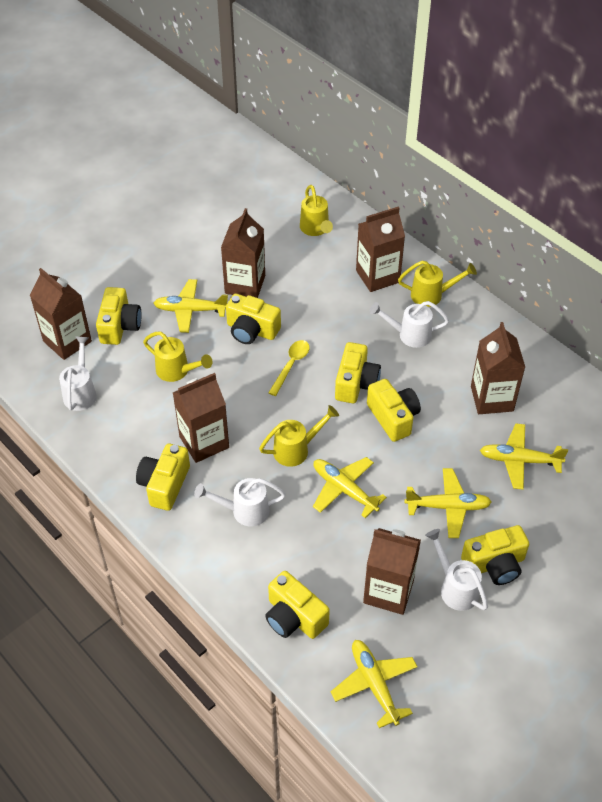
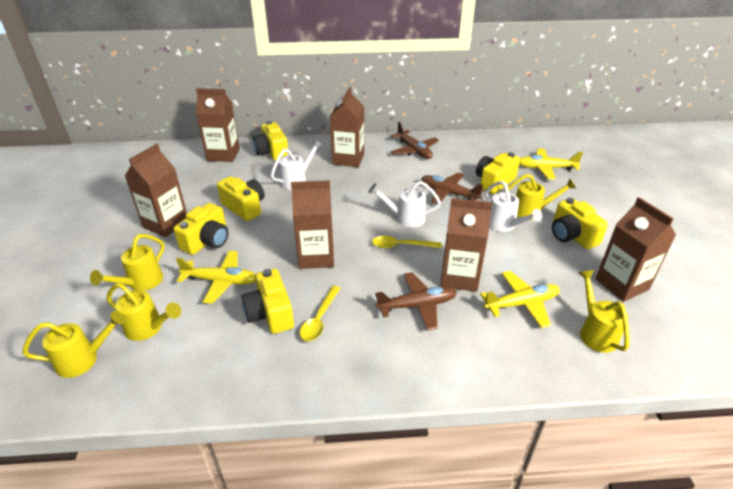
brown plane: 0 -> 3
white watering can: 4 -> 3
yellow camera: 7 -> 6
yellow plane: 5 -> 3
yellow spoon: 1 -> 2
yellow watering can: 4 -> 5

